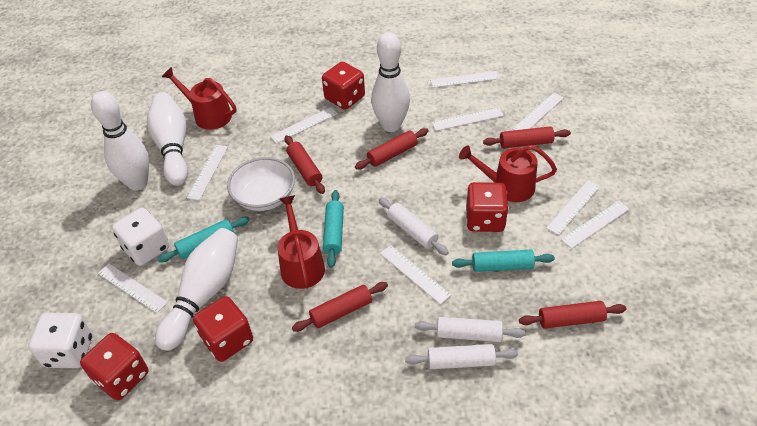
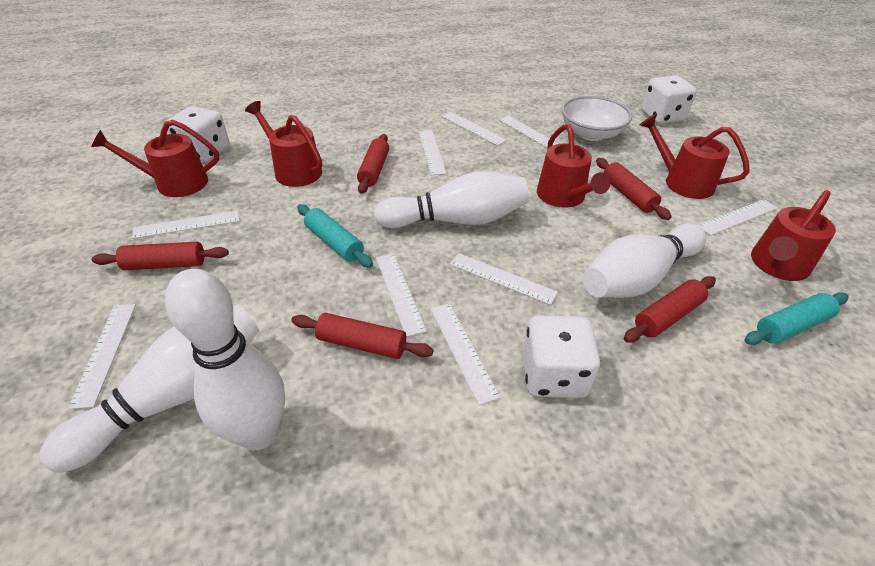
red dice: 4 -> 0
red watering can: 3 -> 5
turquoise rolling pin: 3 -> 2
white dice: 2 -> 3
white rolling pin: 3 -> 0

